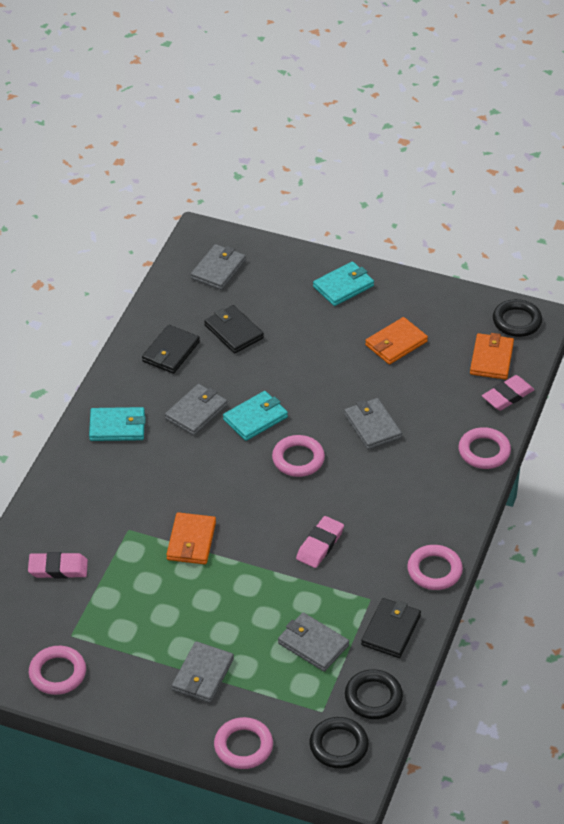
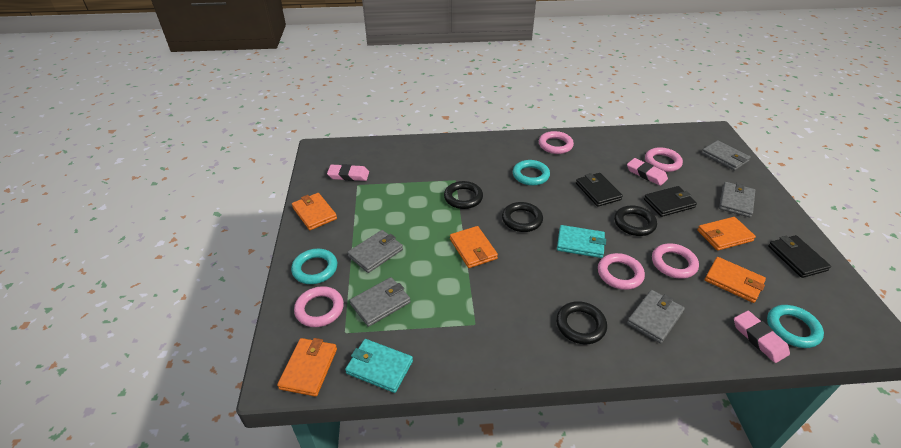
black ring: 3 -> 4
orange wallet: 3 -> 5
turquoise ring: 0 -> 3
turquoise wallet: 3 -> 2

